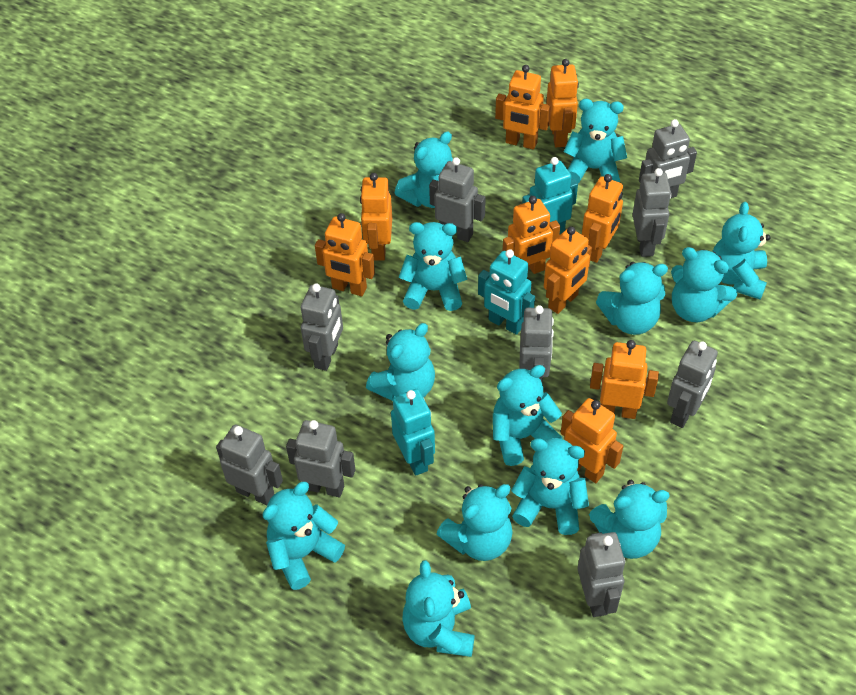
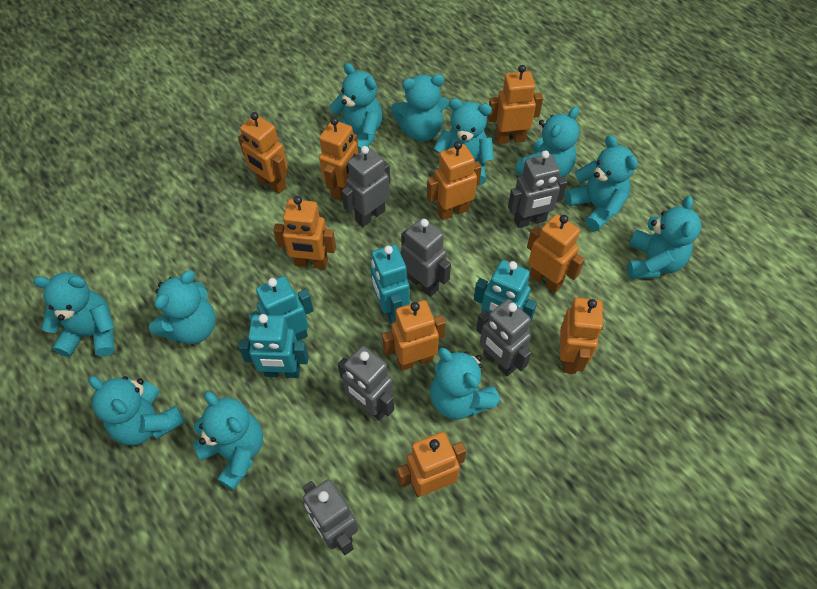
grey robot: 9 -> 6
turquoise robot: 3 -> 4
turquoise teddy bear: 13 -> 11

